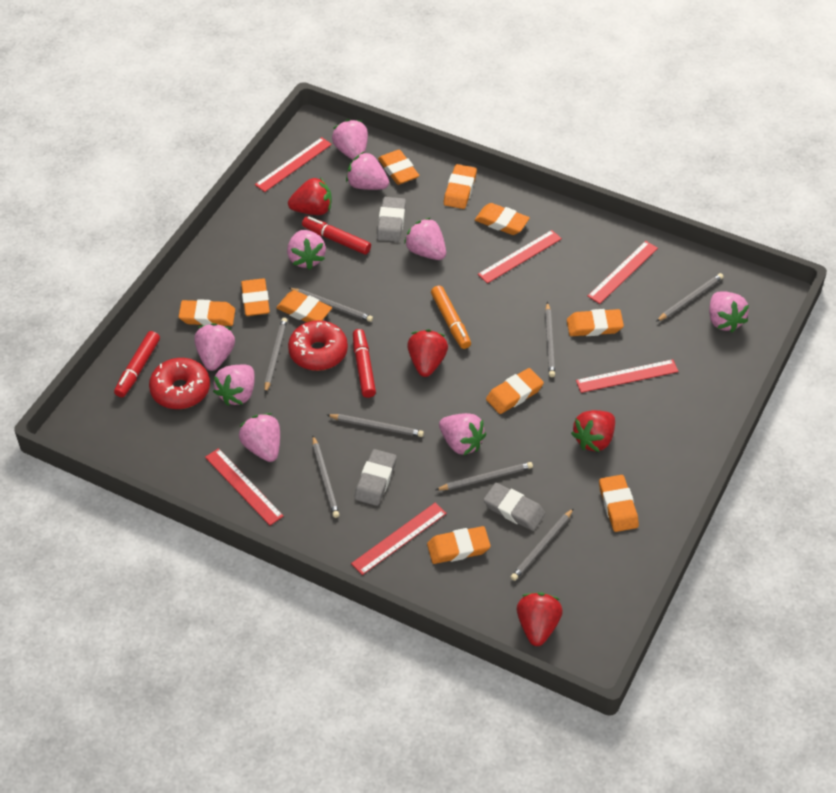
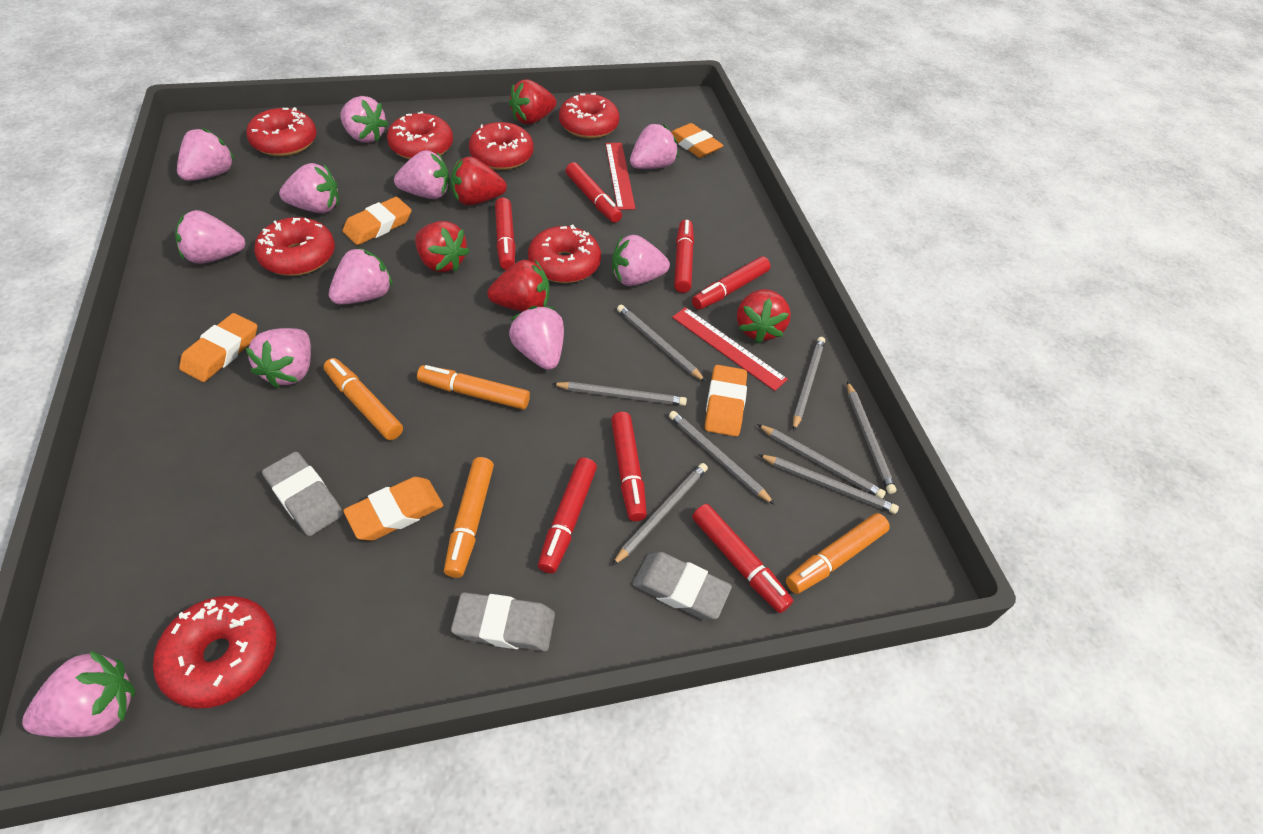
orange eraser: 10 -> 5
orange marker: 1 -> 4
pink strawberry: 9 -> 11
red donut: 2 -> 7
red marker: 3 -> 7
red ruler: 6 -> 2
red strawberry: 4 -> 5

